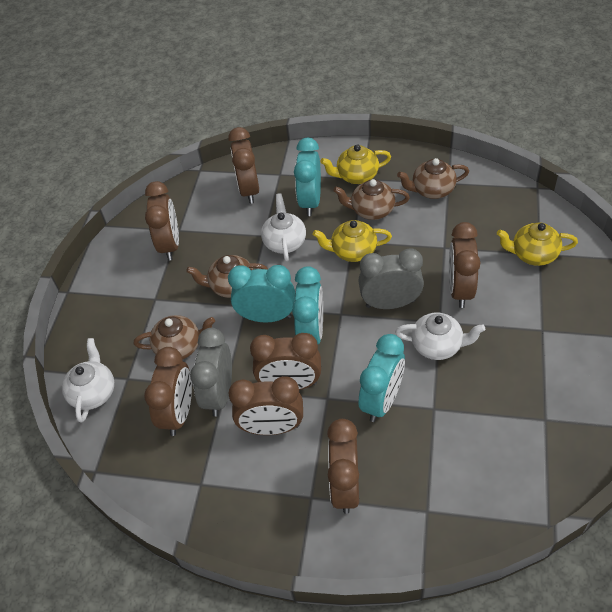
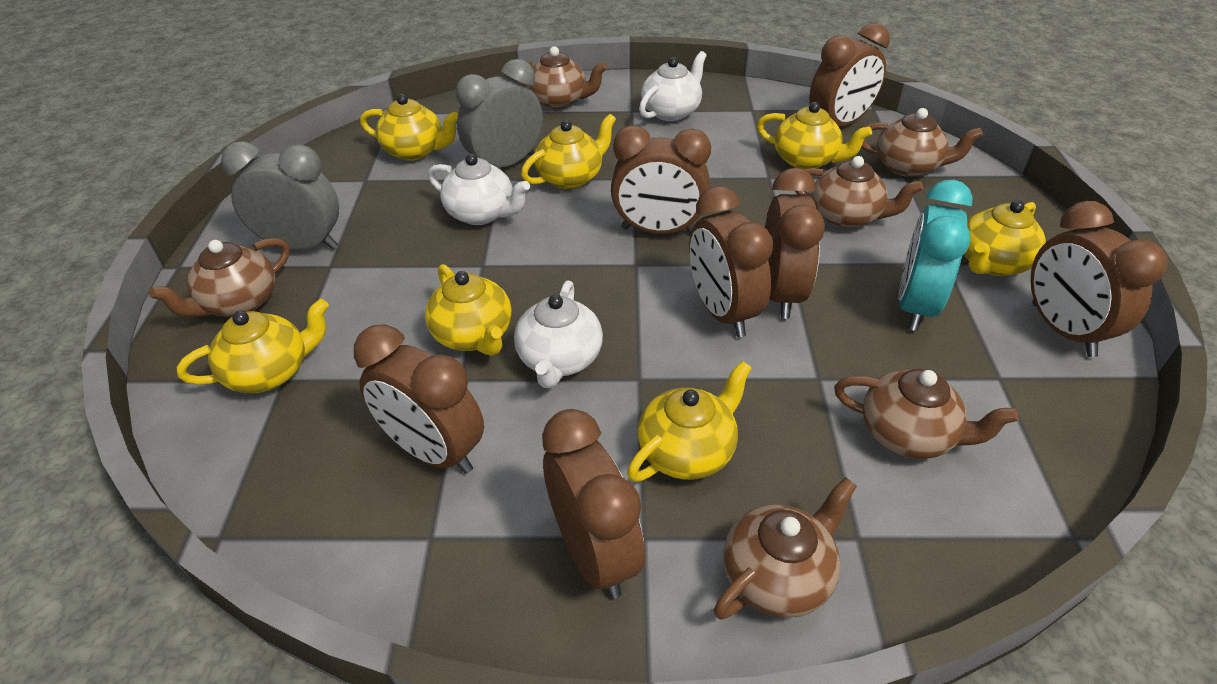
brown teapot: 4 -> 6
turquoise clock: 4 -> 1
yellow teapot: 3 -> 7

